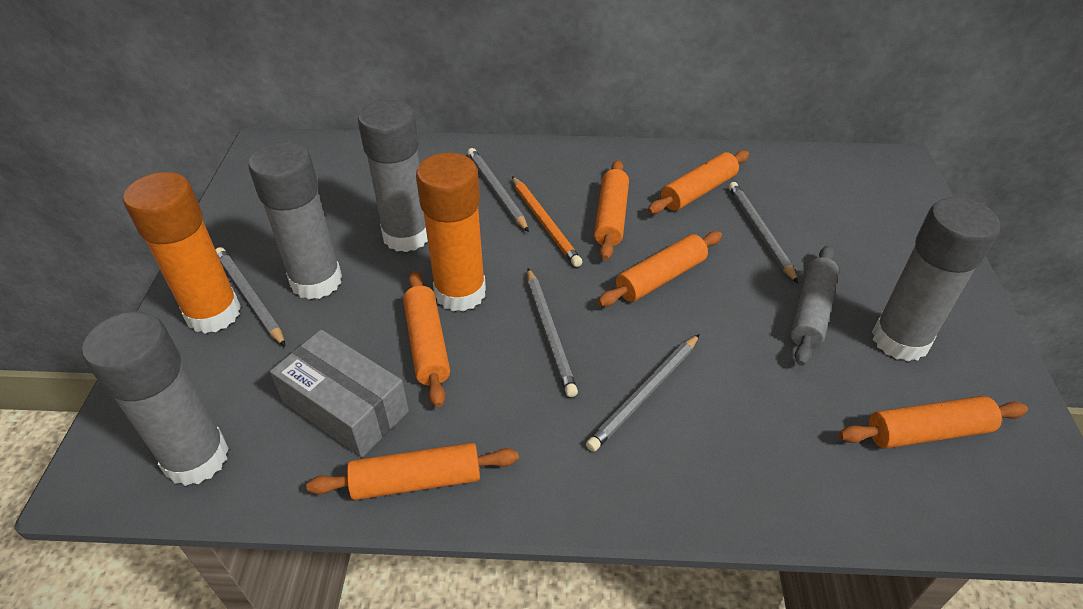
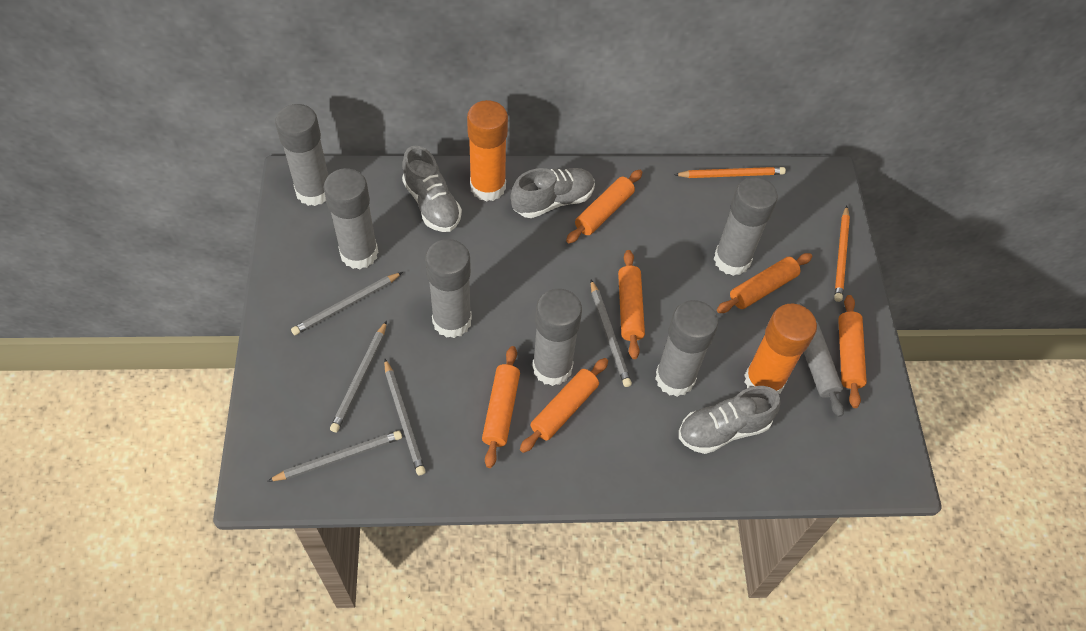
grey box: 1 -> 0
grey glue stick: 4 -> 6
grey shoe: 0 -> 3
orange pencil: 1 -> 2

